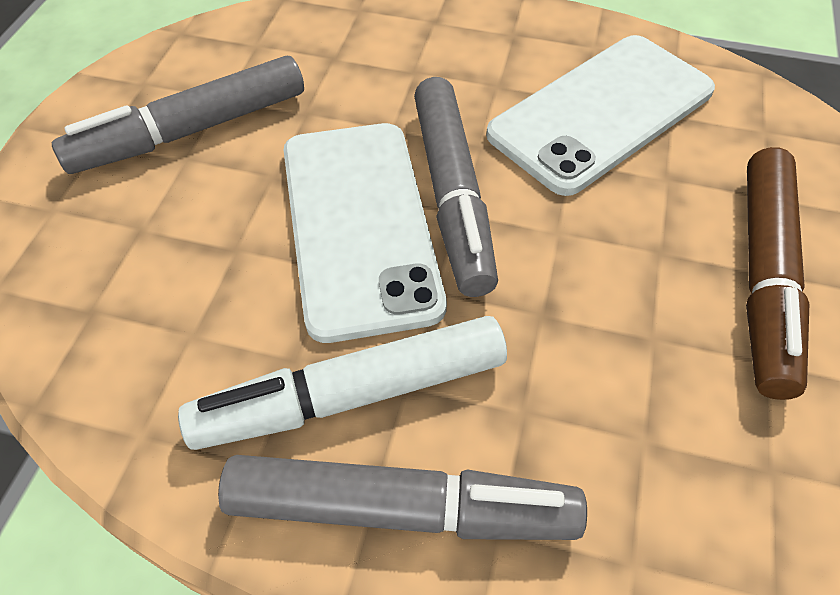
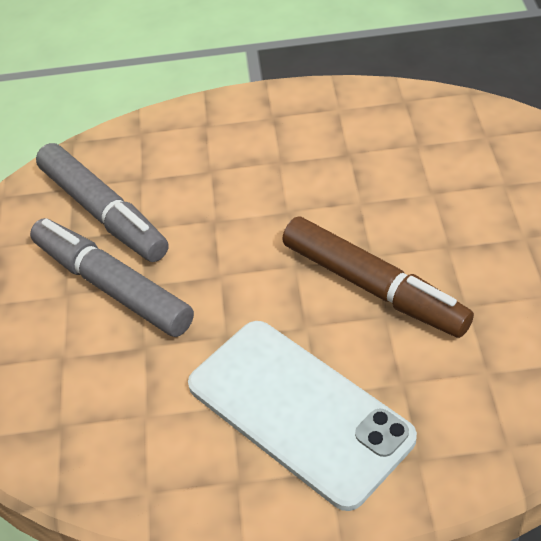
grey marker: 3 -> 2
white marker: 1 -> 0
white phone: 2 -> 1

